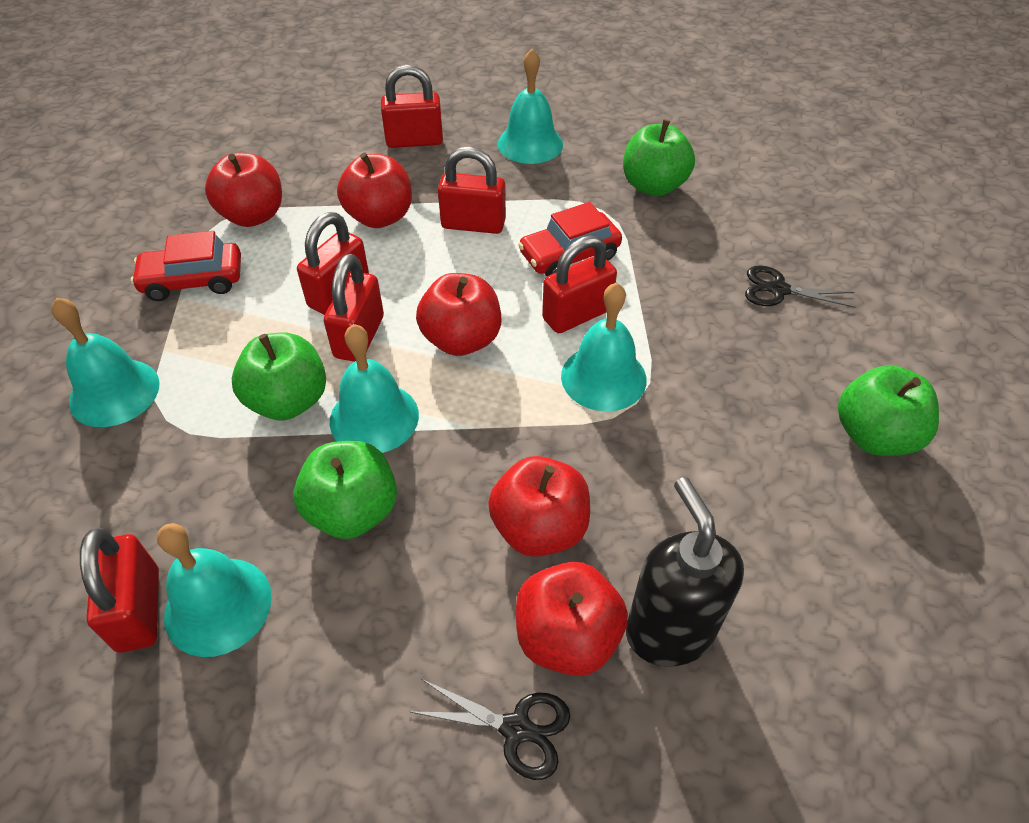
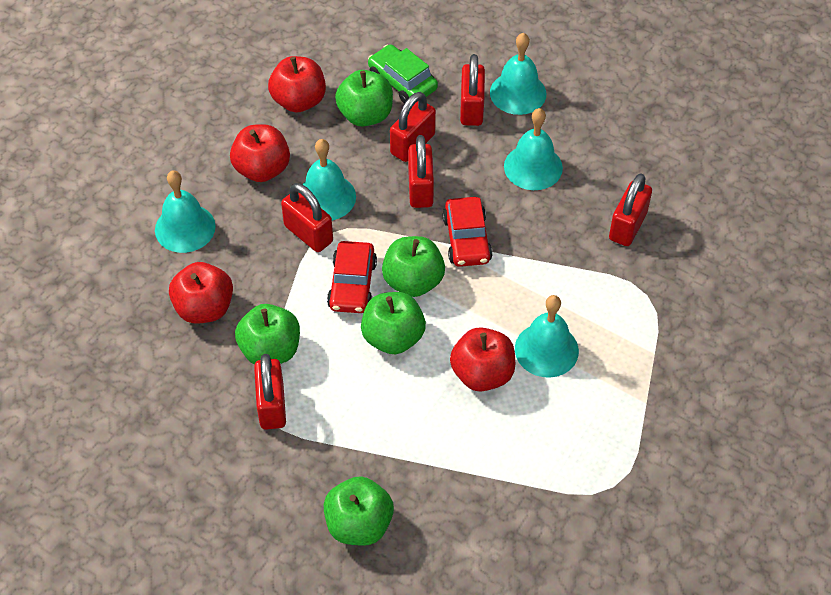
black scissors: 2 -> 0
black soap dispenser: 1 -> 0
green apple: 4 -> 5
green car: 0 -> 1
red apple: 5 -> 4

